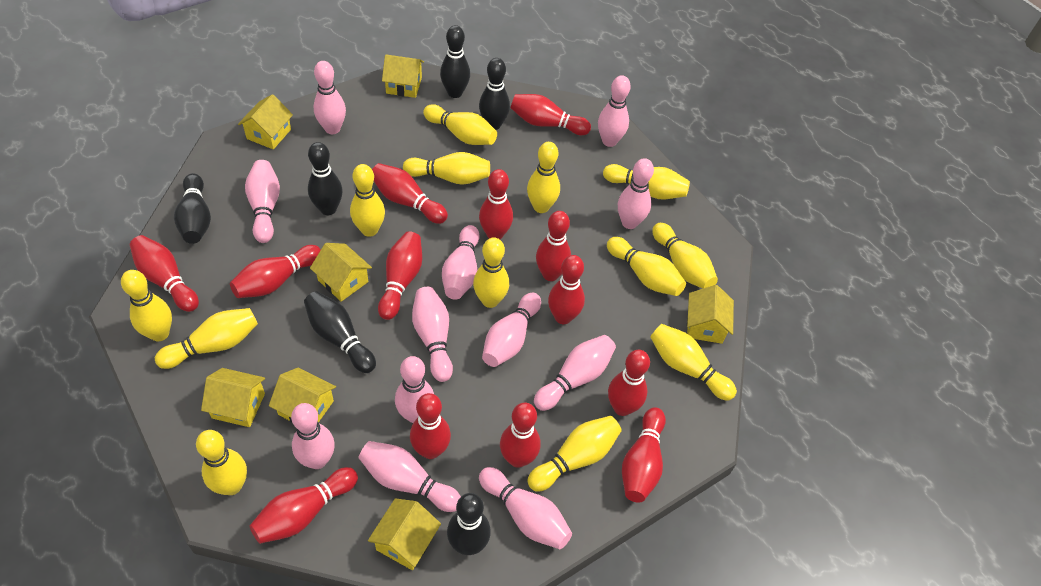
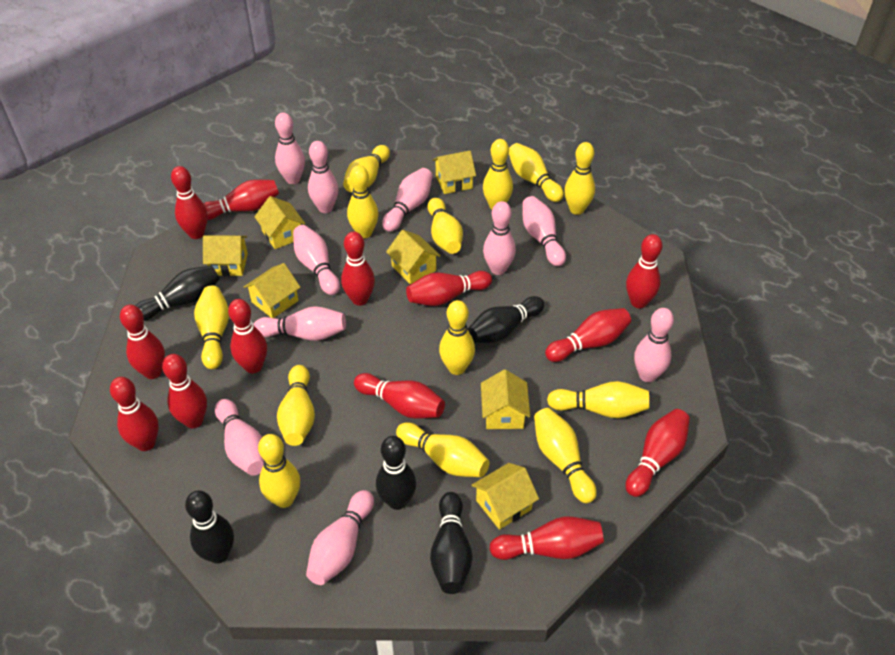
black bowling pin: 6 -> 5
pink bowling pin: 12 -> 10

